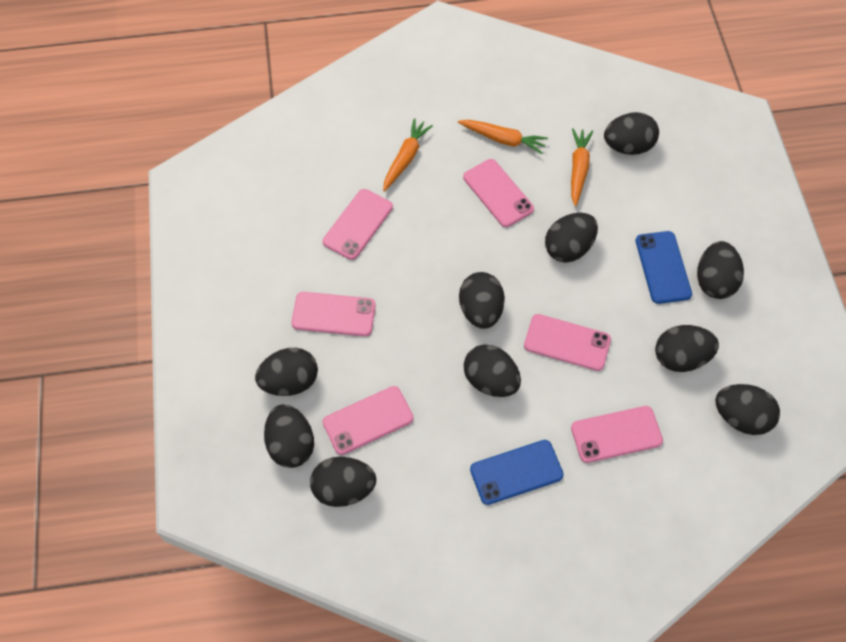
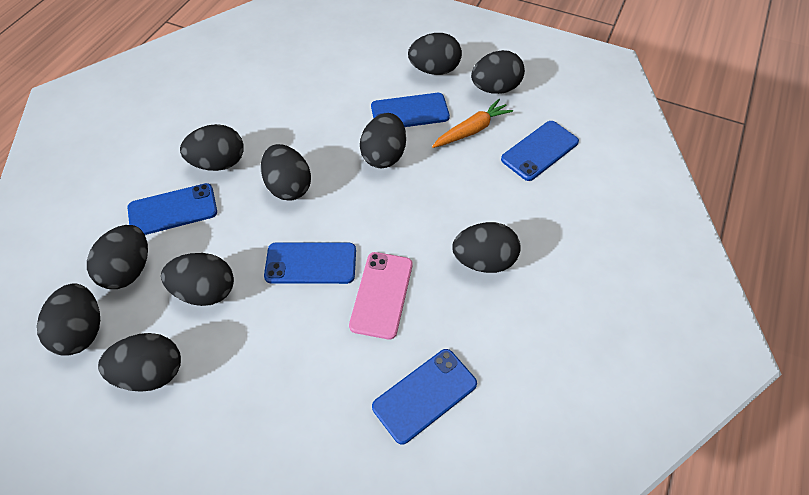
blue phone: 2 -> 5
orange carrot: 3 -> 1
pink phone: 6 -> 1

